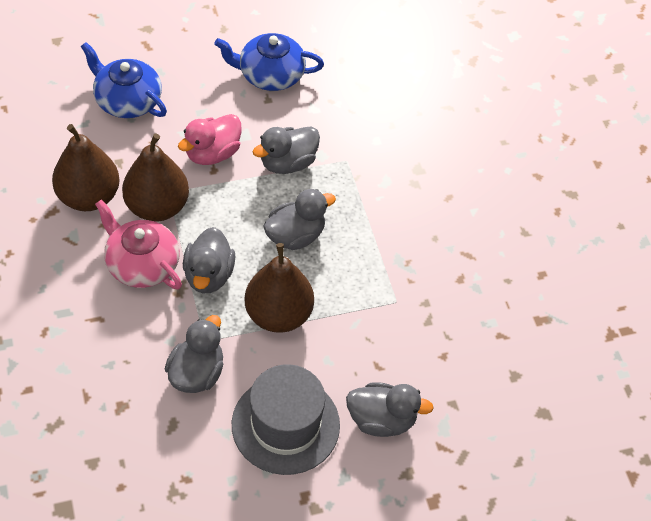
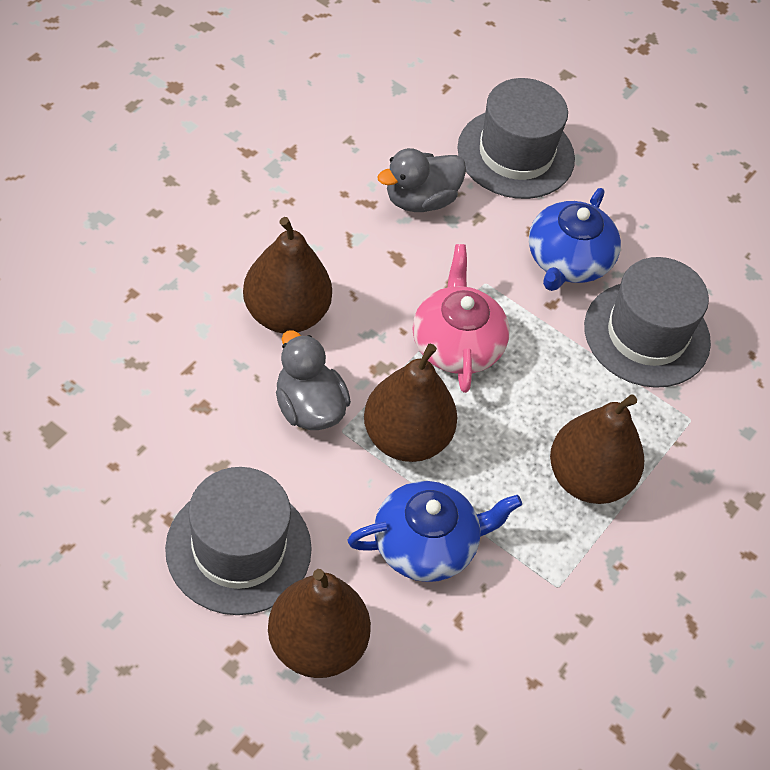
brown pear: 3 -> 4
grey duck: 5 -> 2
grey hat: 1 -> 3
pink duck: 1 -> 0

